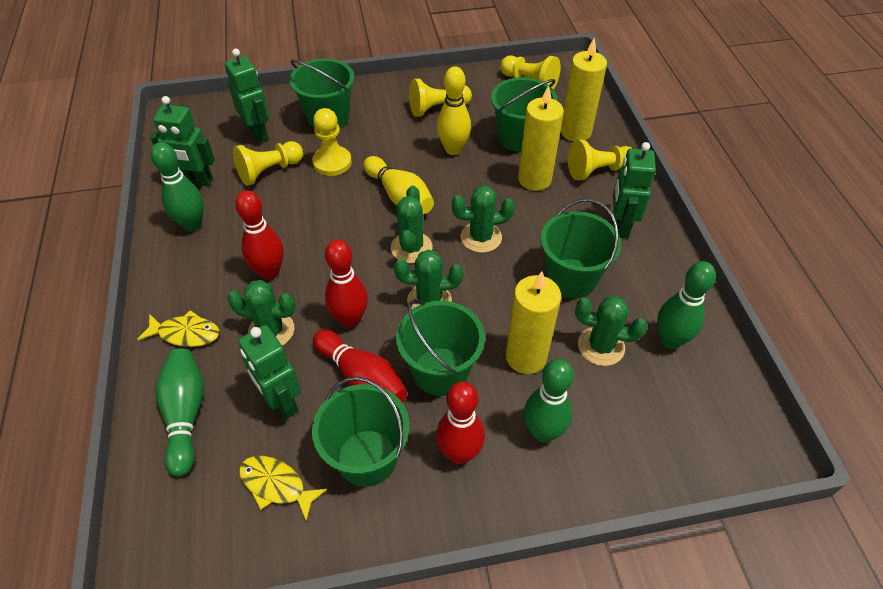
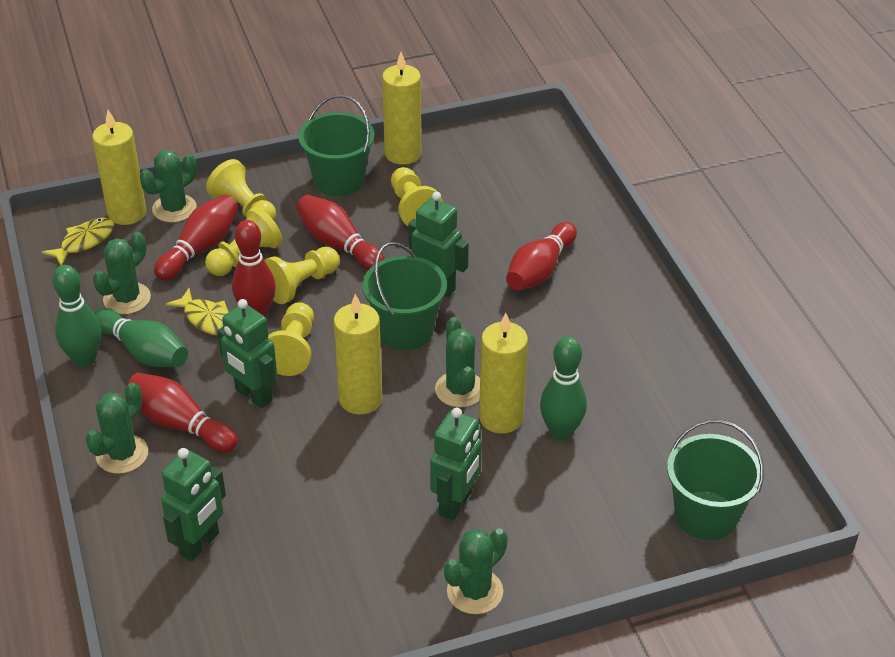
green bowling pin: 4 -> 3
green bucket: 5 -> 3
red bowling pin: 4 -> 5
yellow bowling pin: 2 -> 0
yellow candle: 3 -> 4

